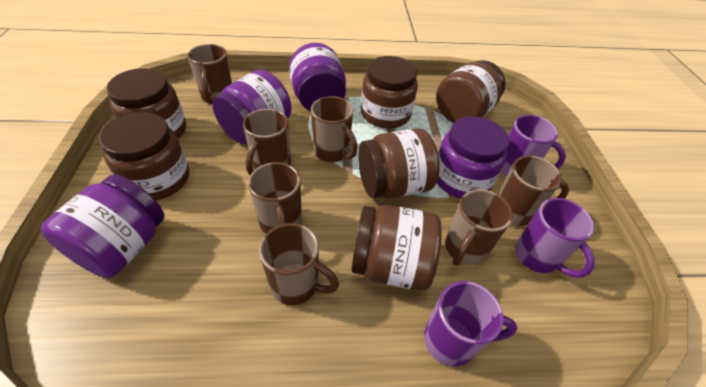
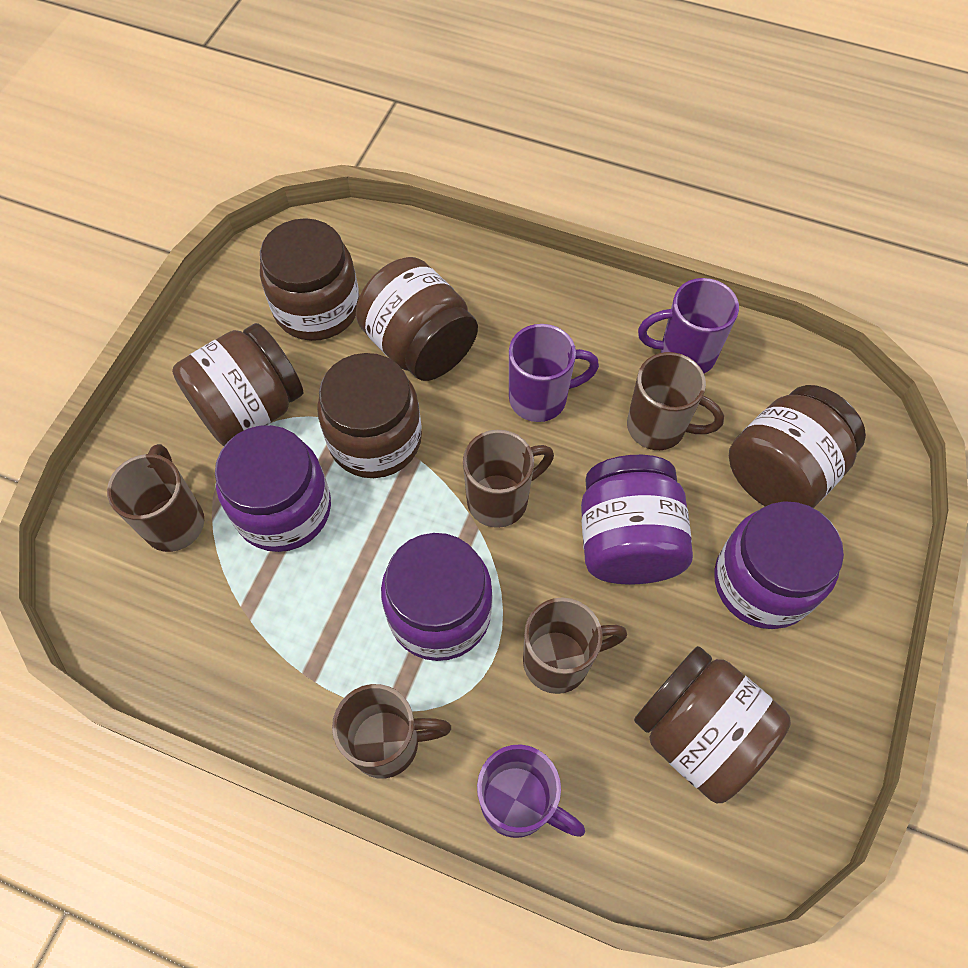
brown mug: 7 -> 5

